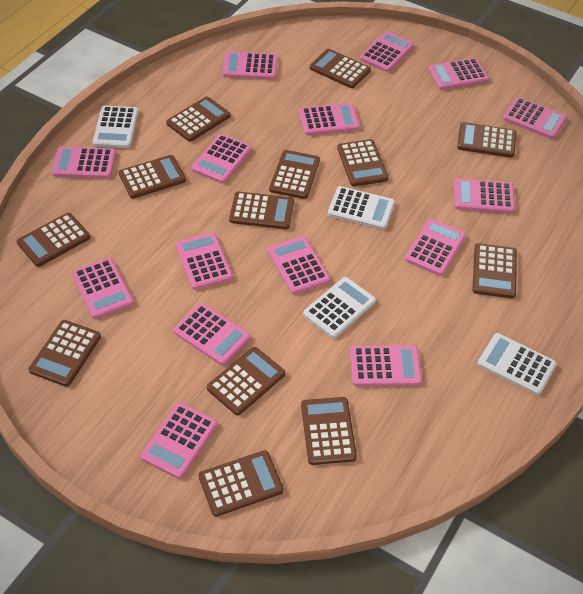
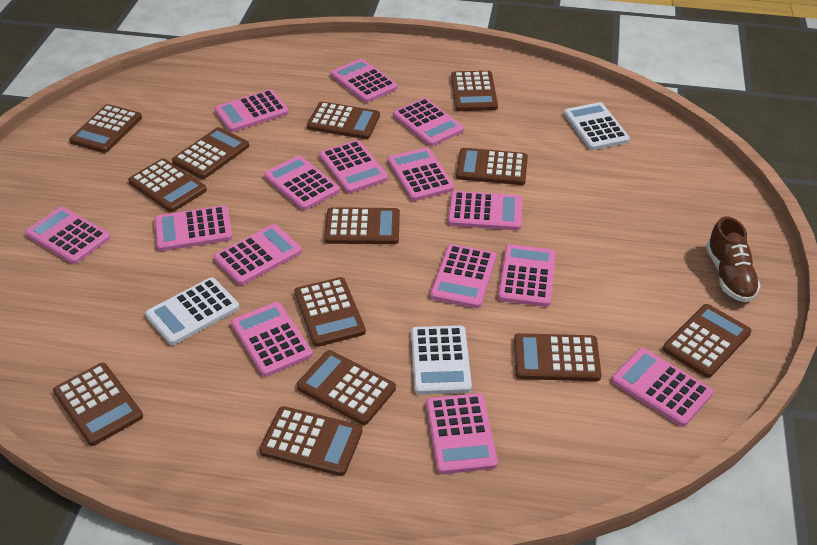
brown shoe: 0 -> 1
white calculator: 4 -> 3

